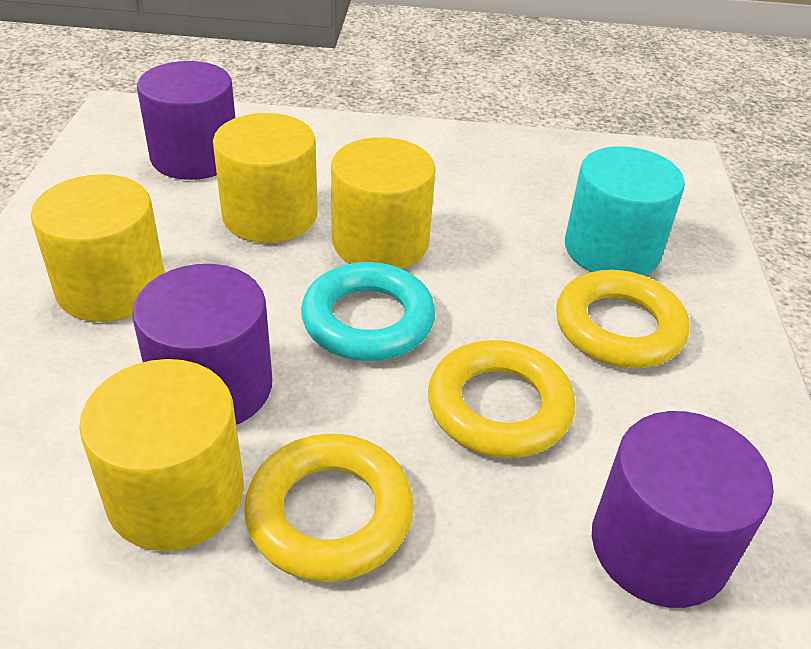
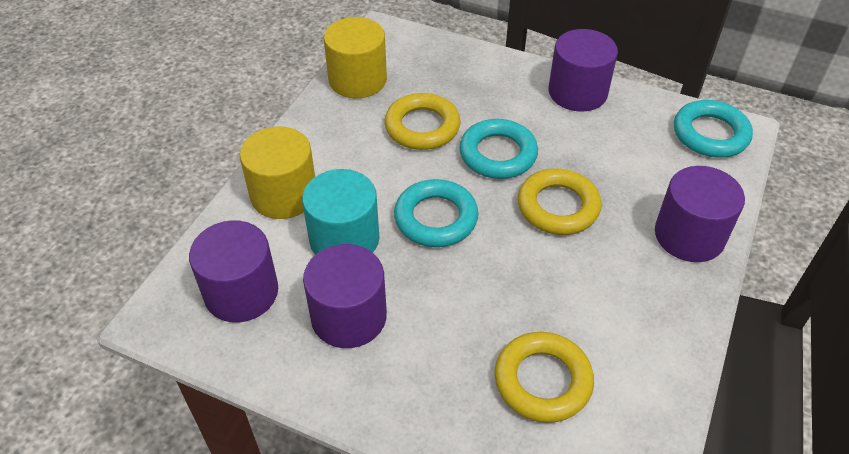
purple cylinder: 3 -> 4
turquoise ring: 1 -> 3
yellow cylinder: 4 -> 2

